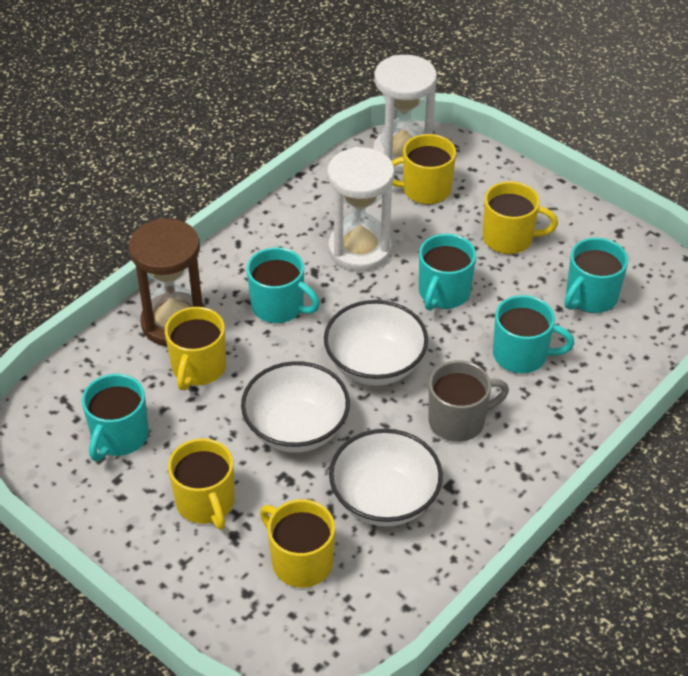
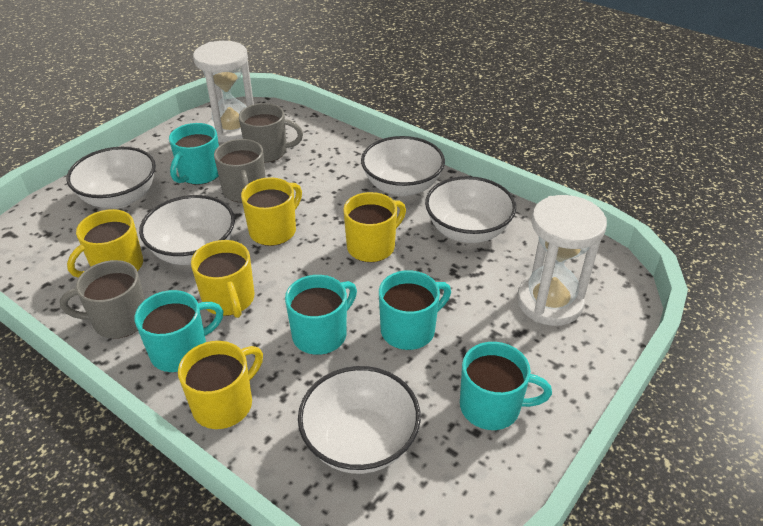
brown hourglass: 1 -> 0
grey mug: 1 -> 3
white bowl: 3 -> 5

